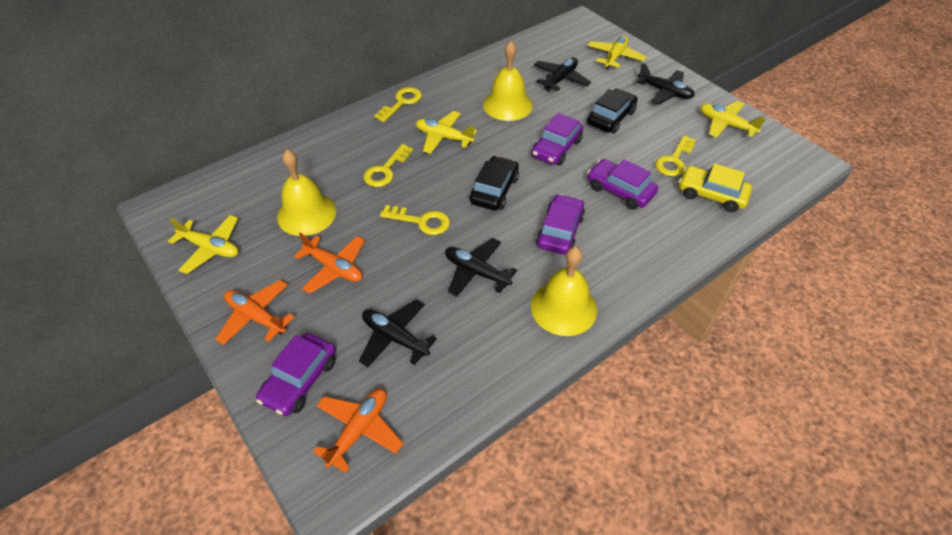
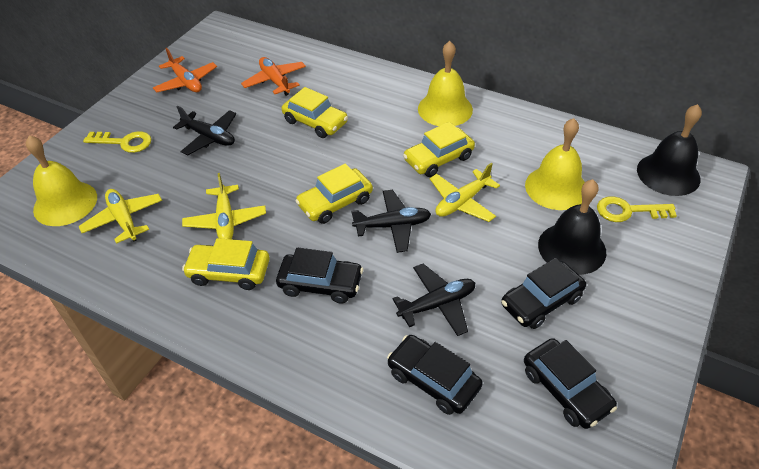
black bell: 0 -> 2
black car: 2 -> 4
black plane: 4 -> 3
orange plane: 3 -> 2
purple car: 4 -> 0
yellow car: 1 -> 4
yellow key: 4 -> 2
yellow plane: 4 -> 3

